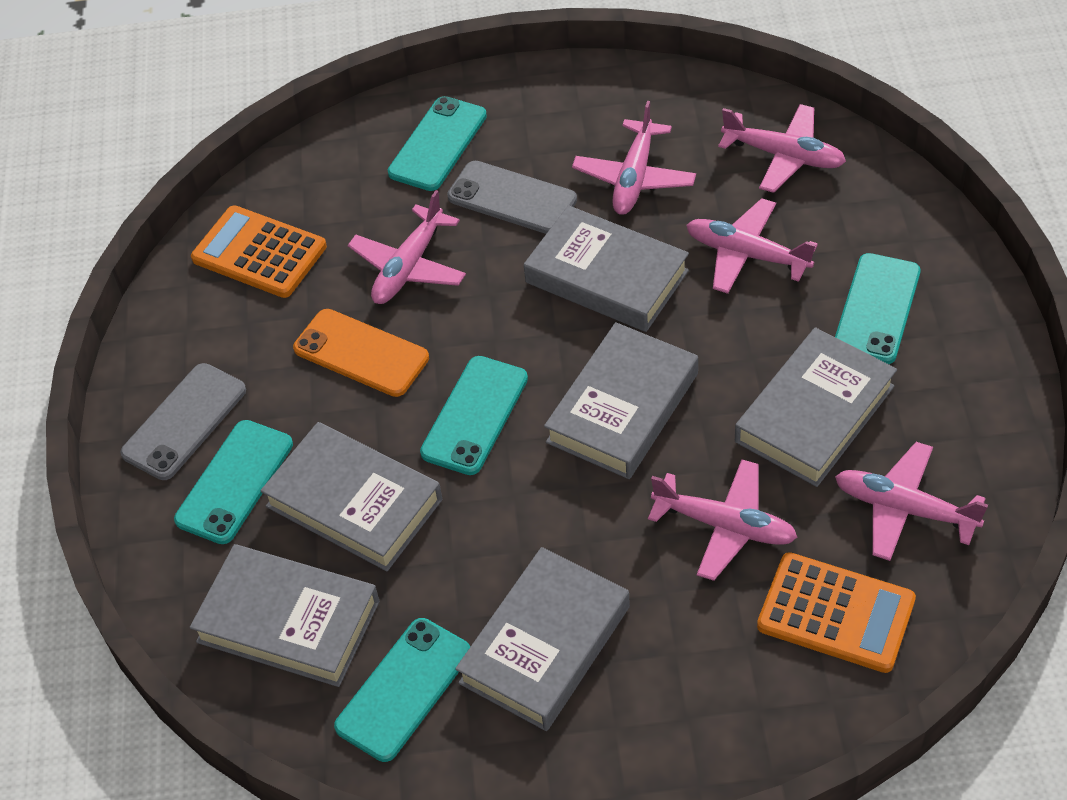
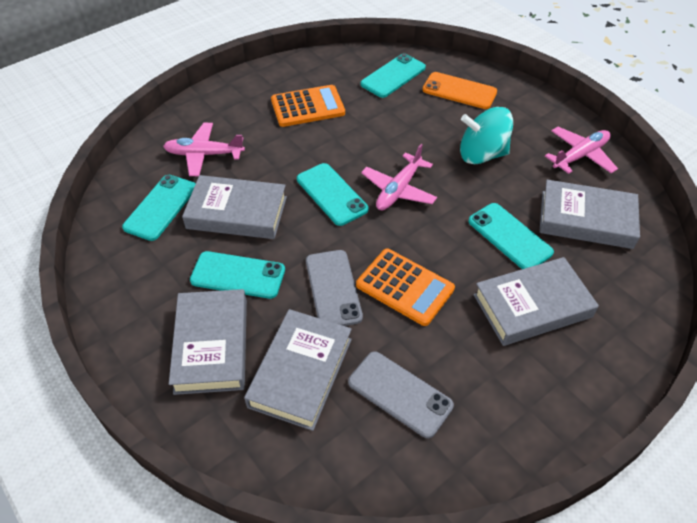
grey book: 6 -> 5
pink plane: 6 -> 3
turquoise spinning top: 0 -> 1

